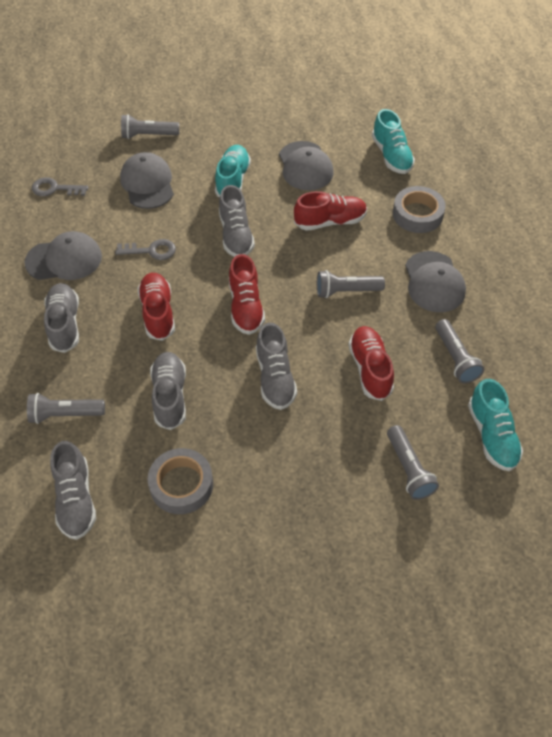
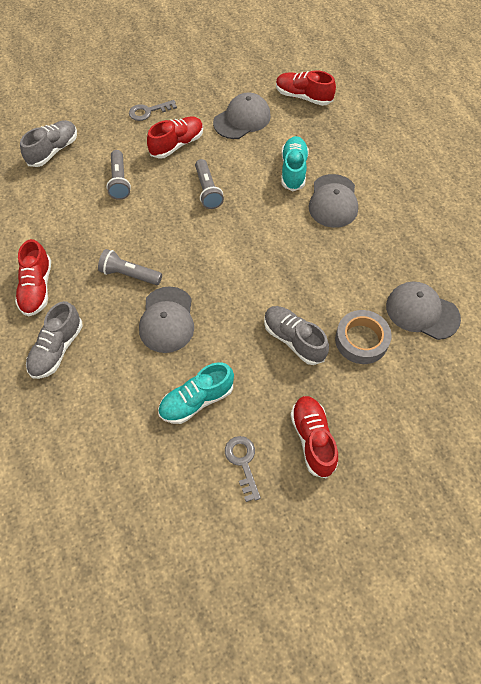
grey flashlight: 5 -> 3
grey shoe: 5 -> 3
grey tape: 2 -> 1
turquoise shoe: 3 -> 2

